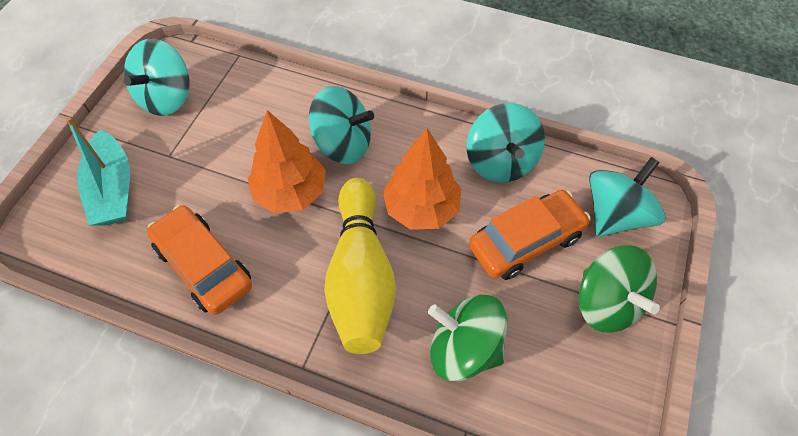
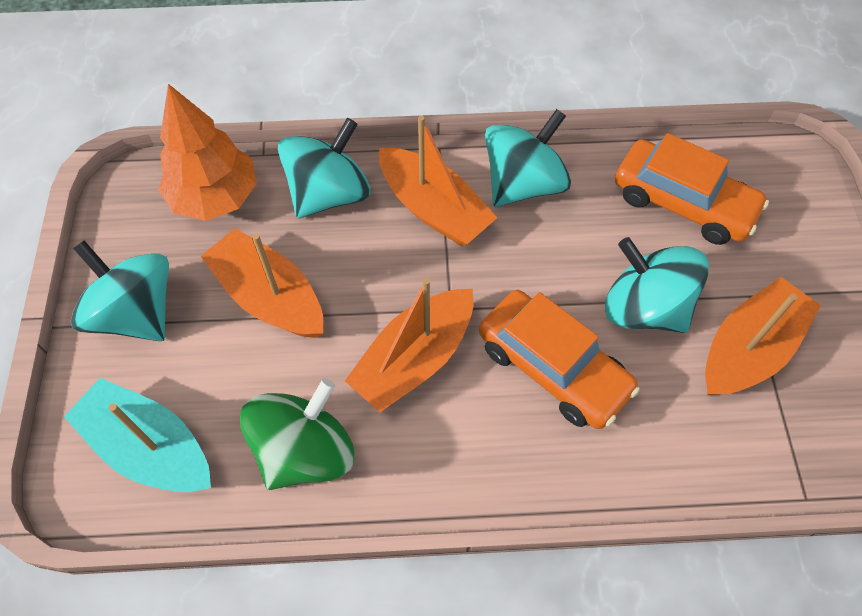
green spinning top: 2 -> 1
orange boat: 0 -> 4
orange tree: 2 -> 1
yellow bowling pin: 1 -> 0

